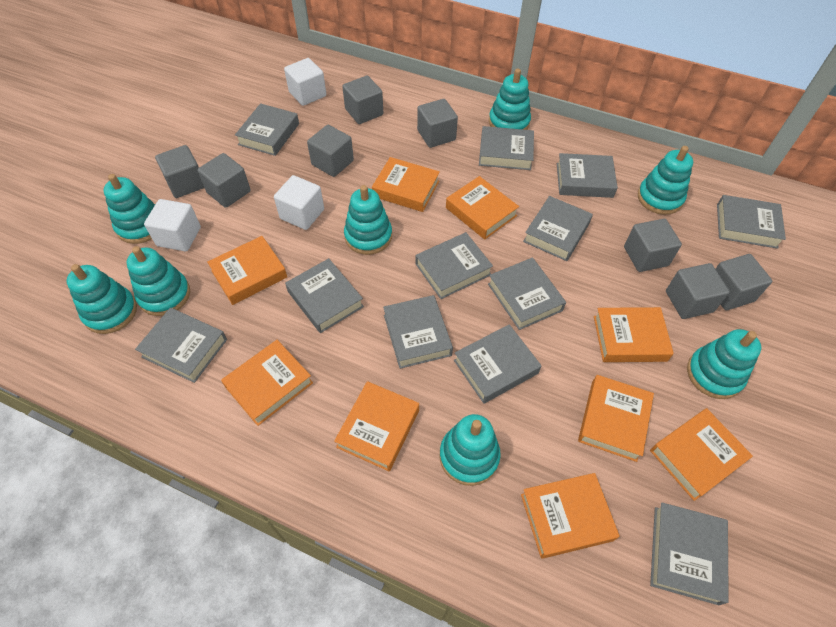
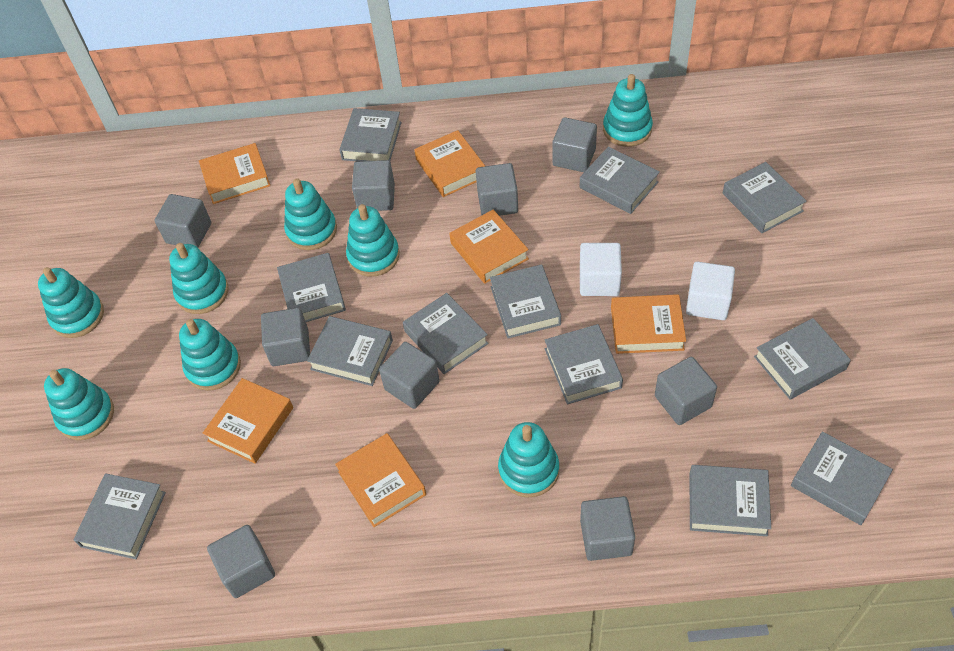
grey cube: 8 -> 9
orange book: 9 -> 6
white cube: 3 -> 2

